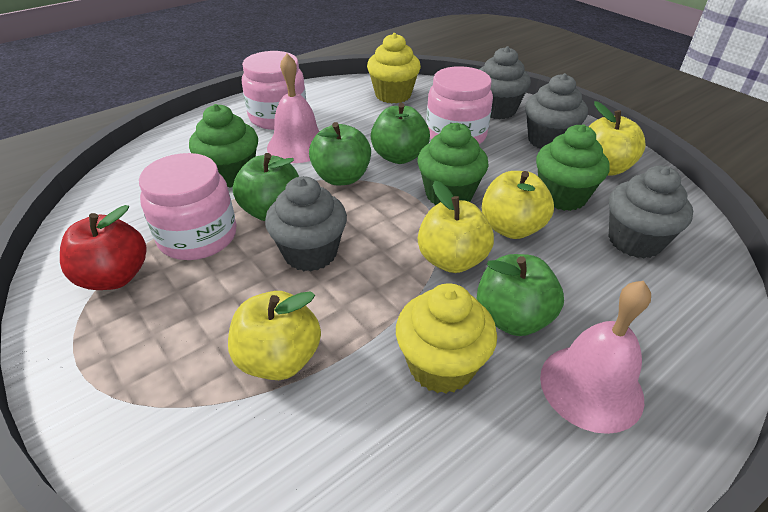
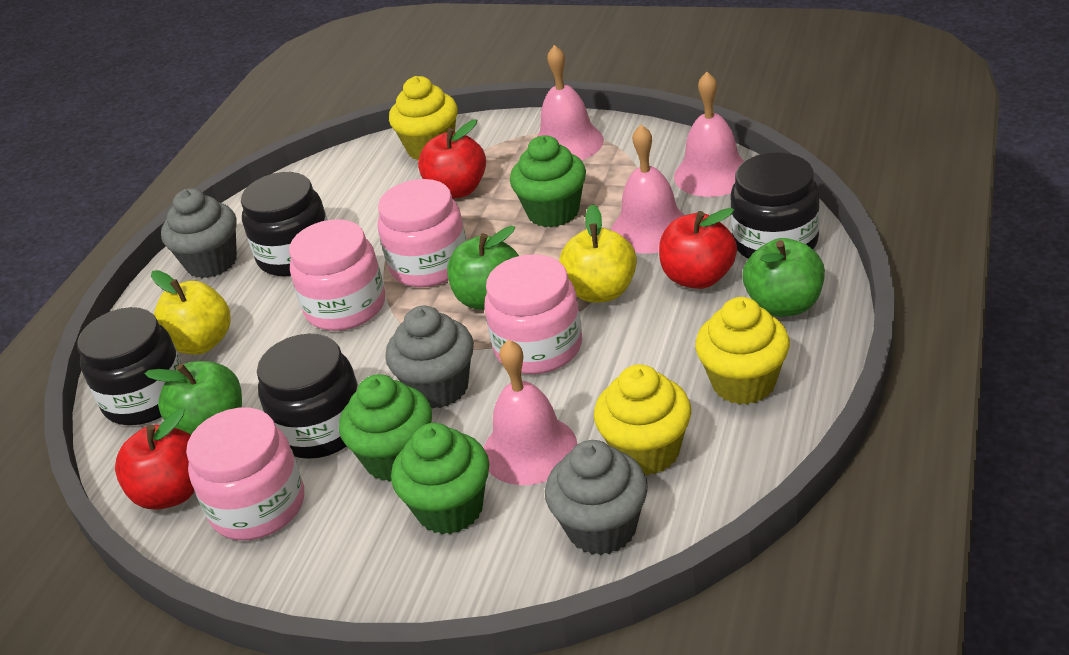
black jar: 0 -> 4
green apple: 4 -> 3
grey cupcake: 4 -> 3
pink bell: 2 -> 4
pink jar: 3 -> 4
red apple: 1 -> 3
yellow apple: 4 -> 2
yellow cupcake: 2 -> 3

